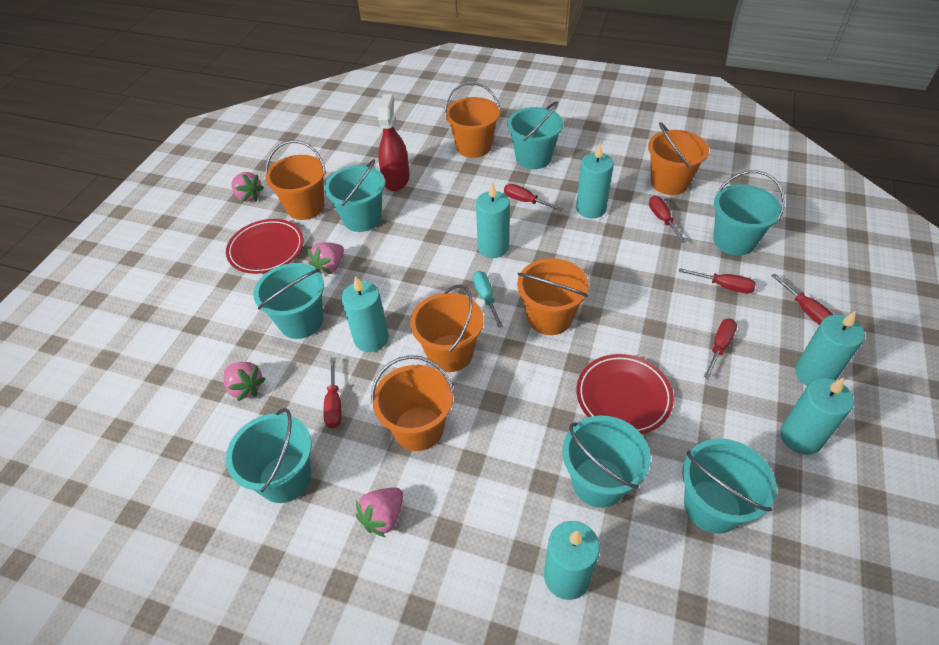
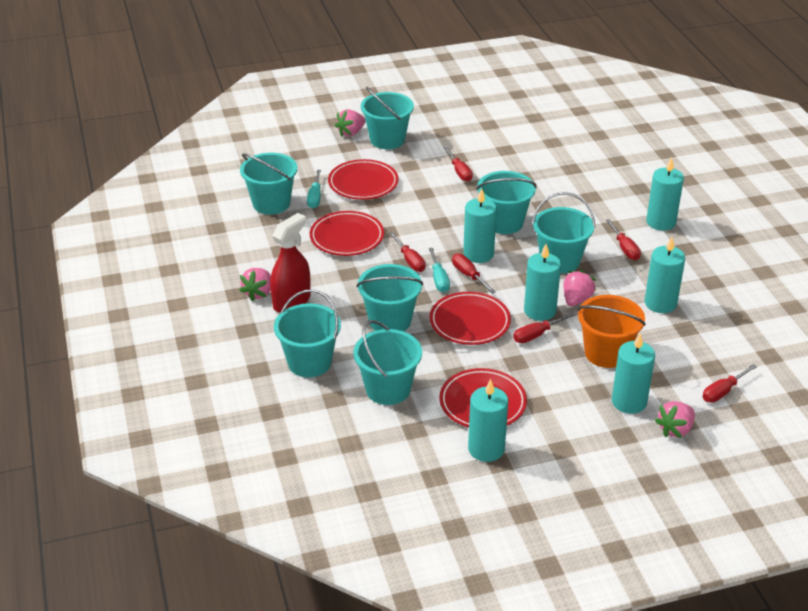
orange bucket: 6 -> 1
red plate: 2 -> 4
turquoise screwdriver: 1 -> 2

